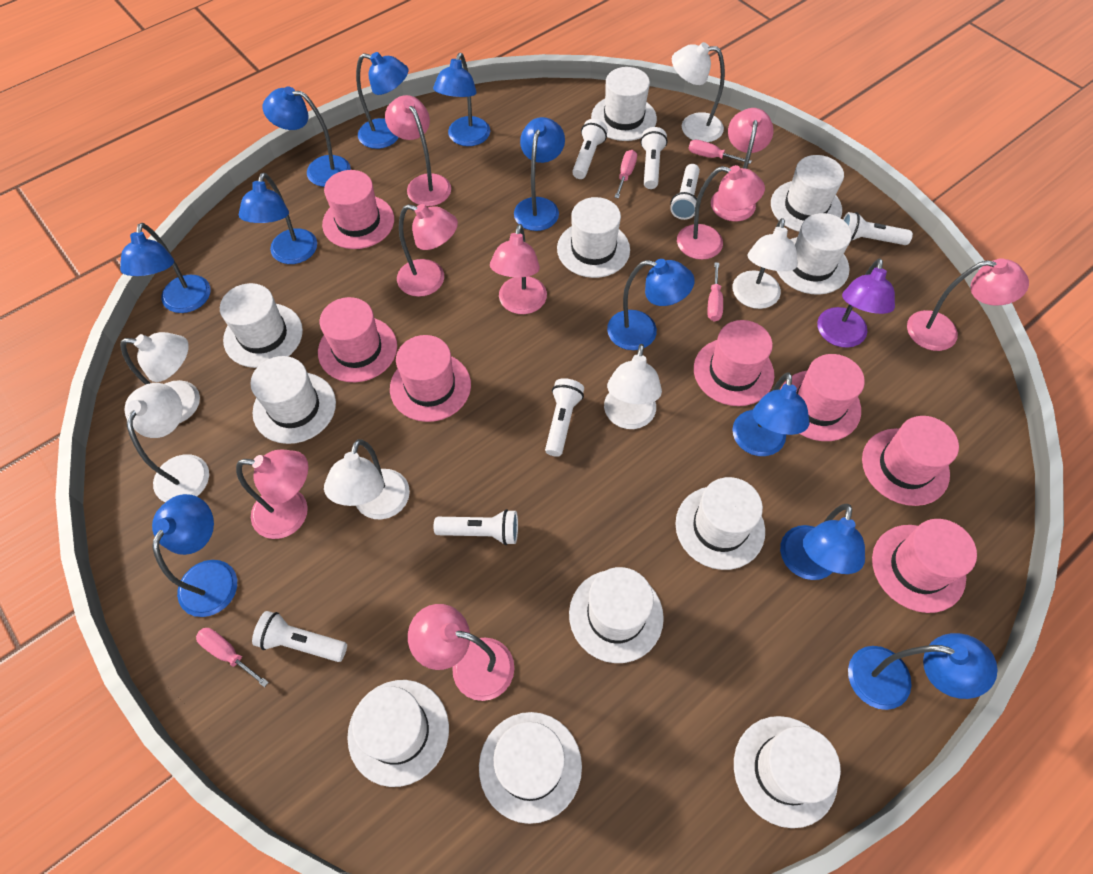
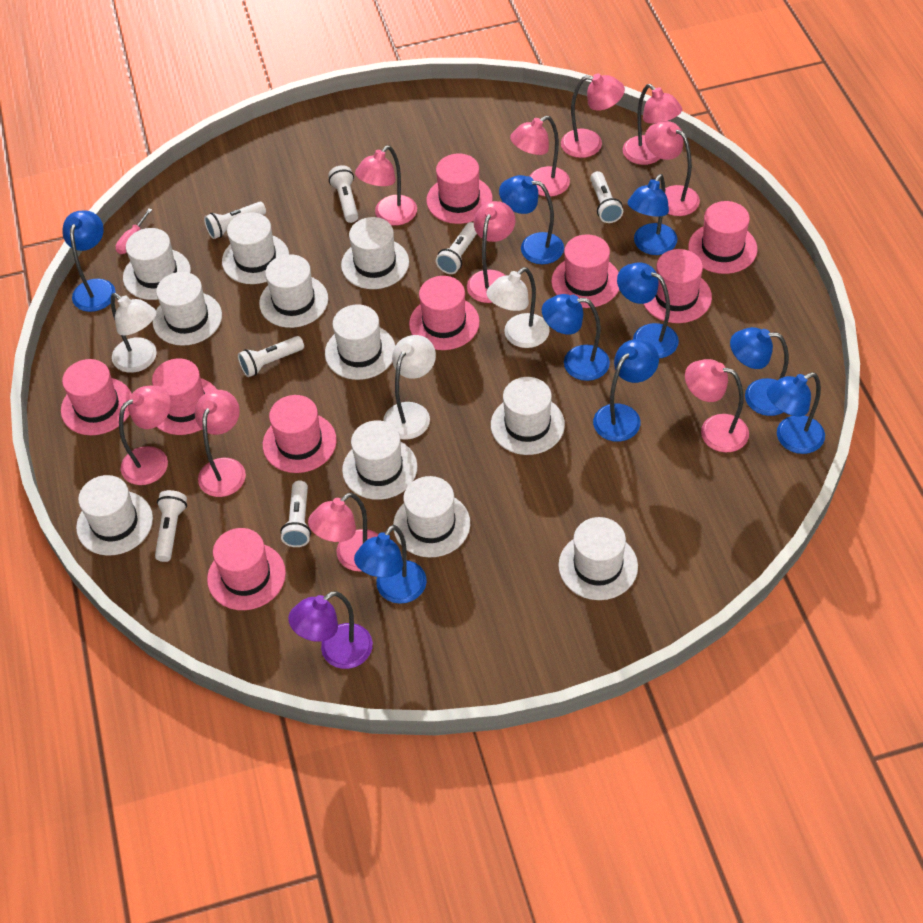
blue lamp: 11 -> 9
pink hat: 7 -> 9
pink lamp: 8 -> 10
pink screwdriver: 4 -> 1
white lamp: 6 -> 3

